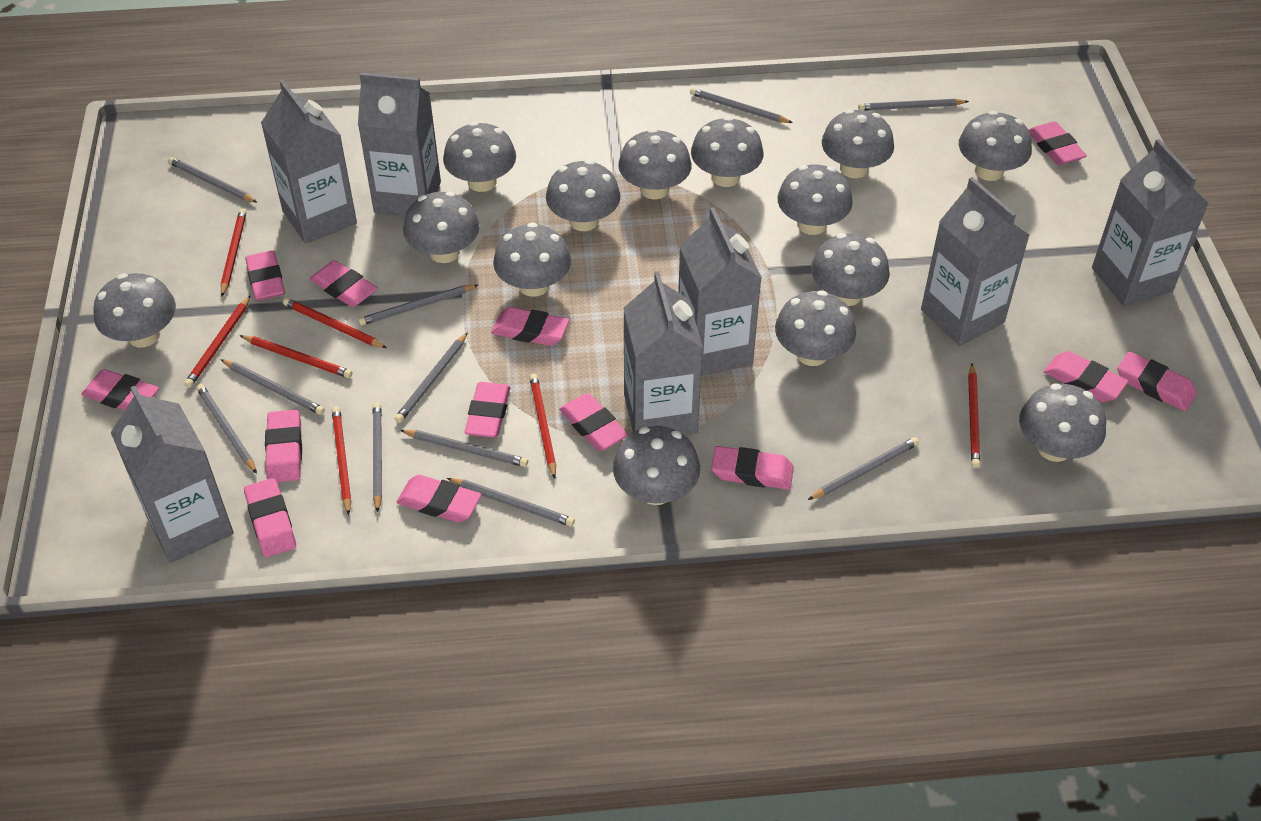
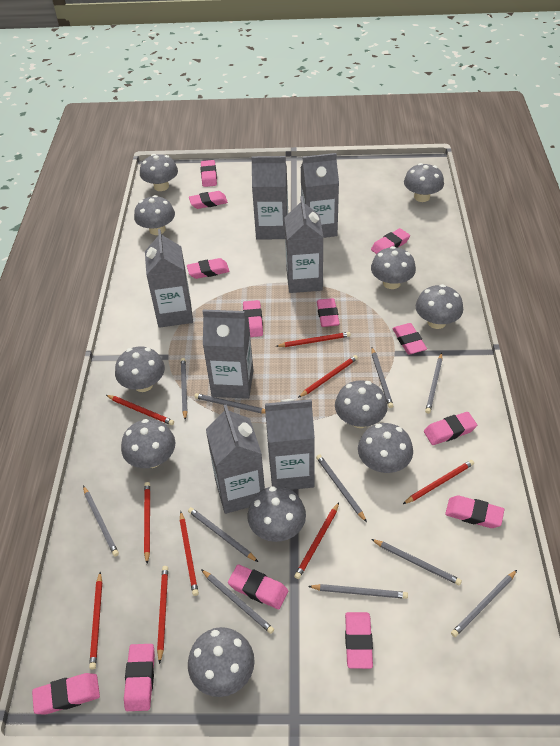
grey mushroom: 14 -> 11
red pencil: 7 -> 9

